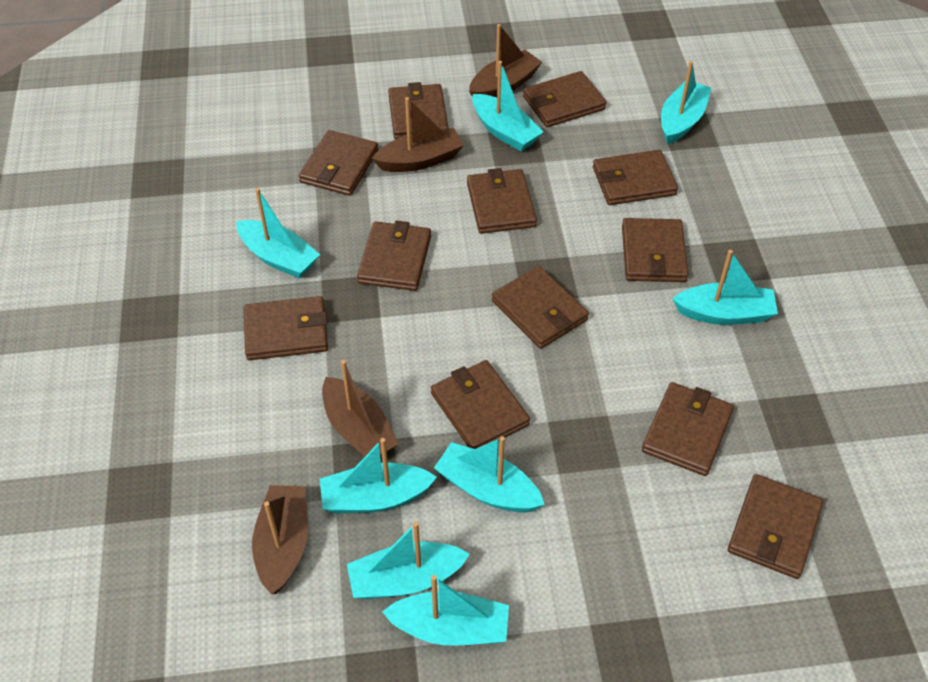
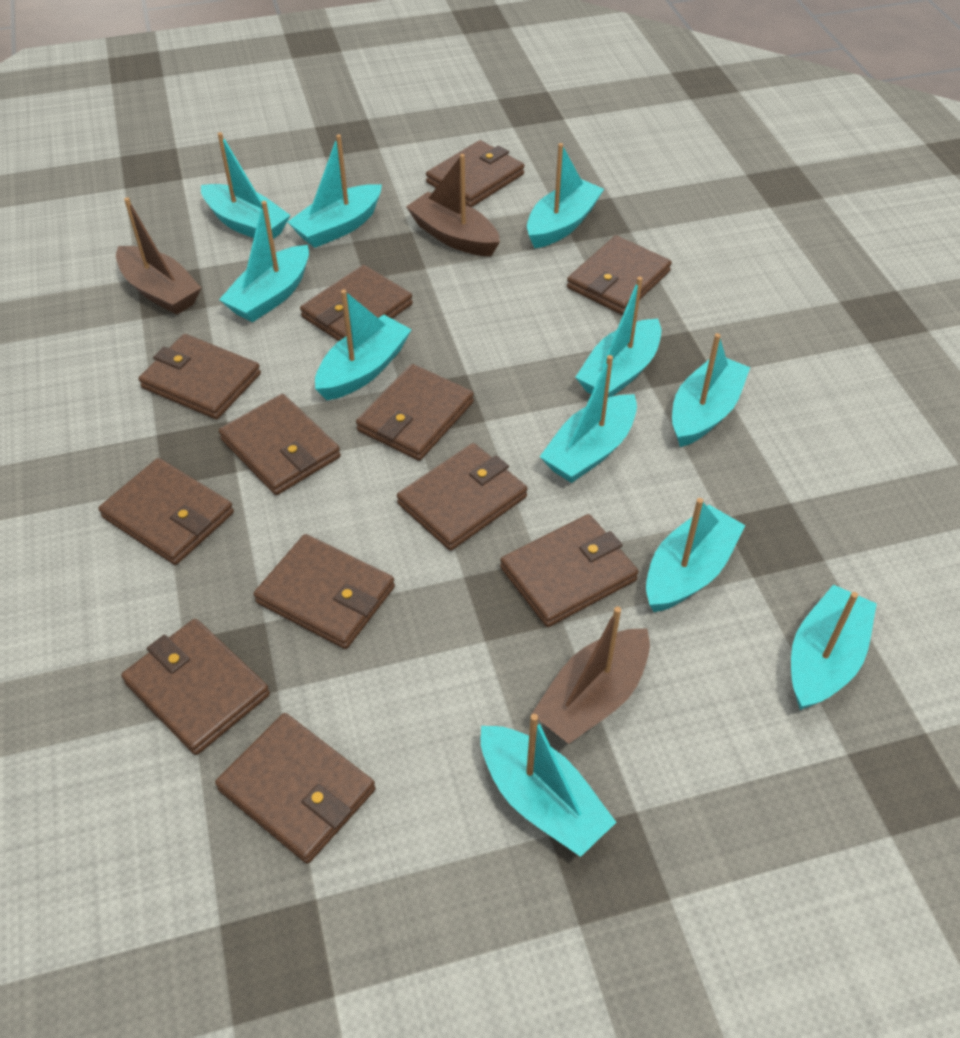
brown boat: 4 -> 3
turquoise boat: 8 -> 11

